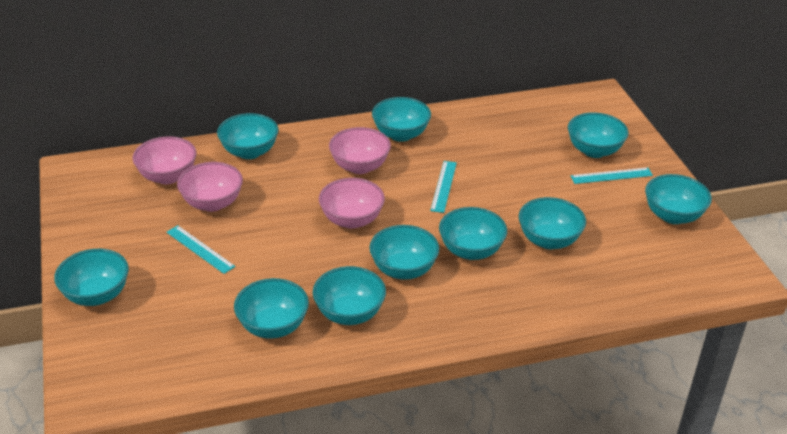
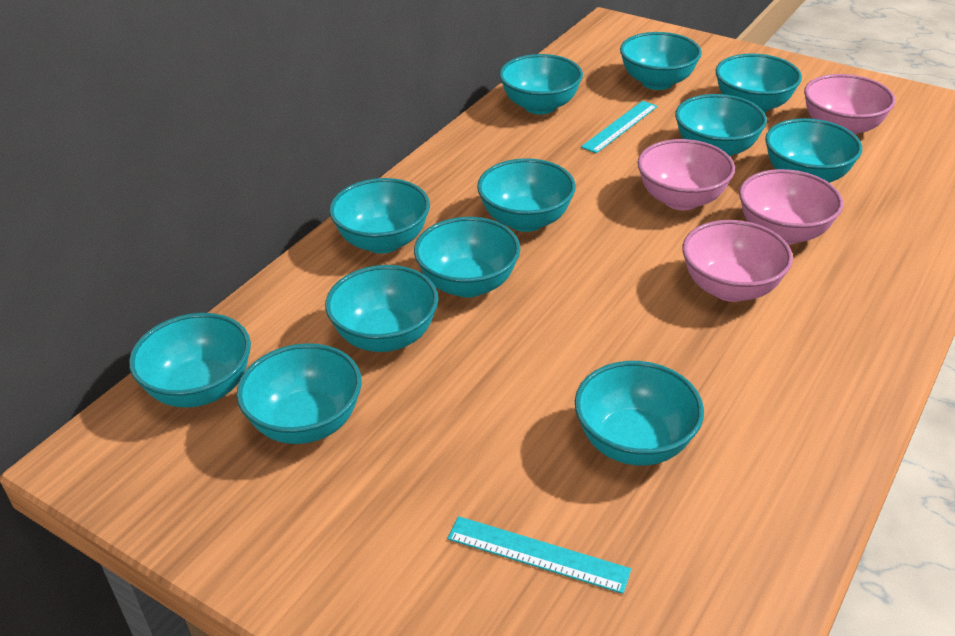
turquoise bowl: 10 -> 12
turquoise ruler: 3 -> 2

